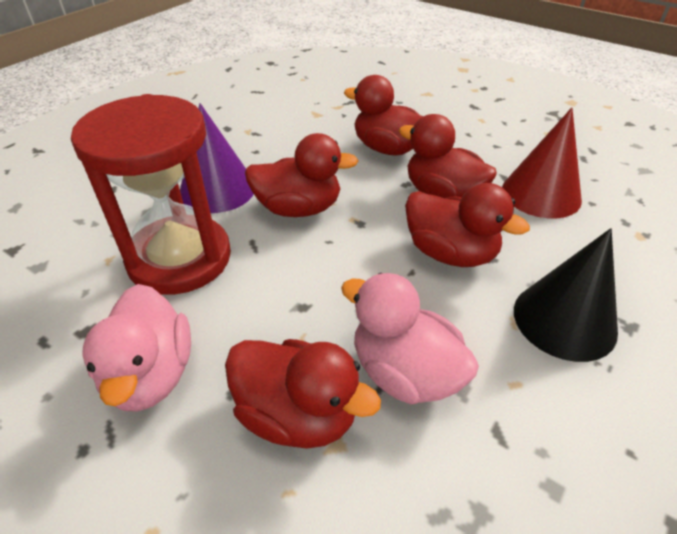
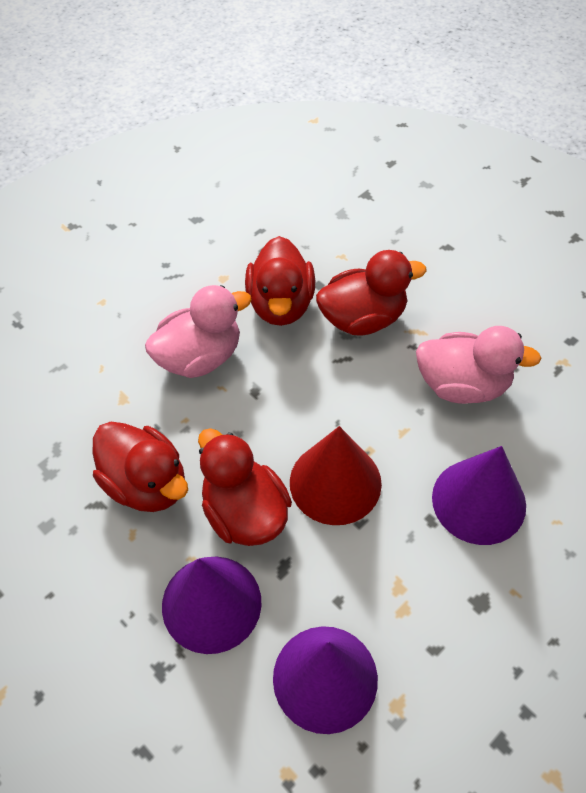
black cone: 1 -> 0
purple cone: 1 -> 3
red duck: 5 -> 4
red hourglass: 1 -> 0

